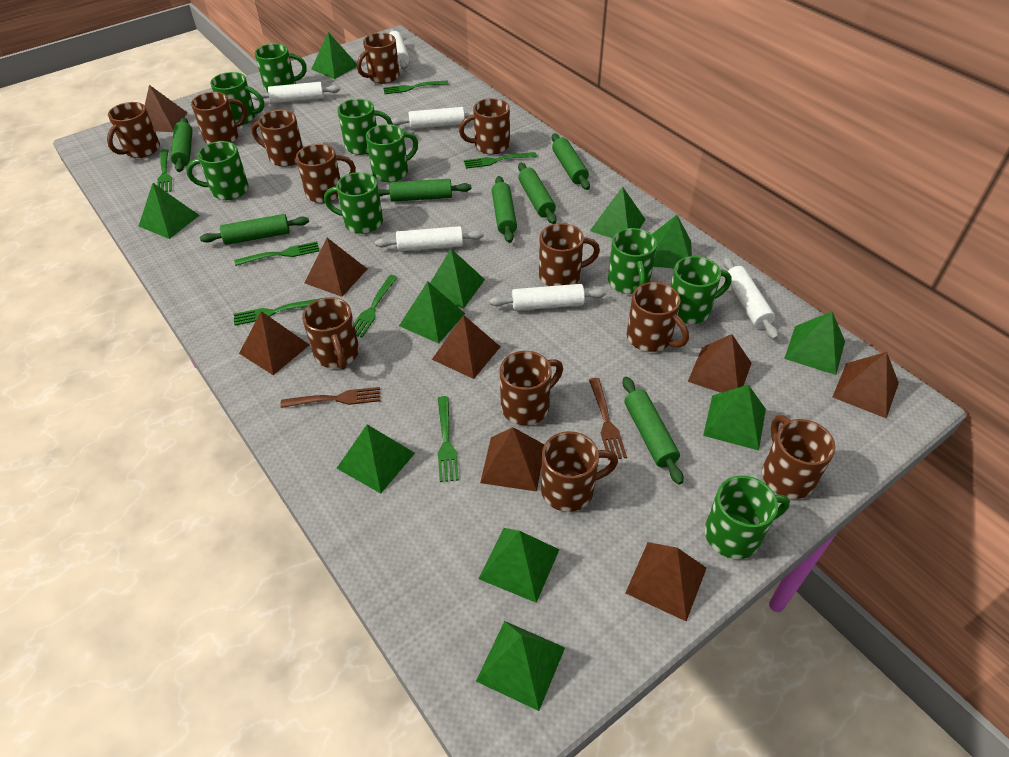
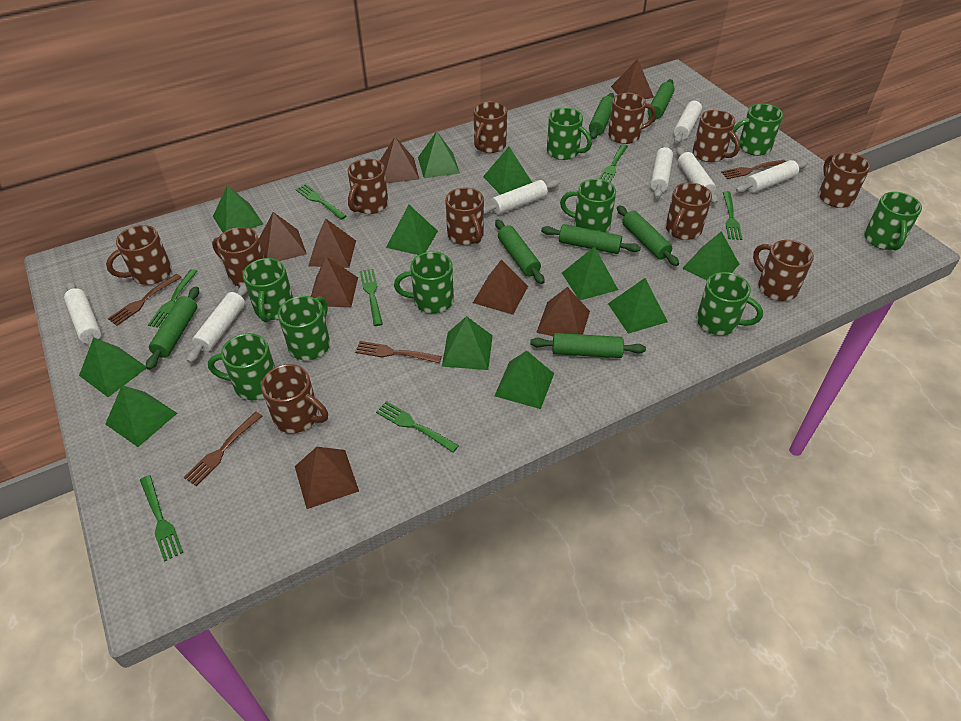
brown fork: 2 -> 4
brown mug: 12 -> 11
white rolling pin: 6 -> 7

